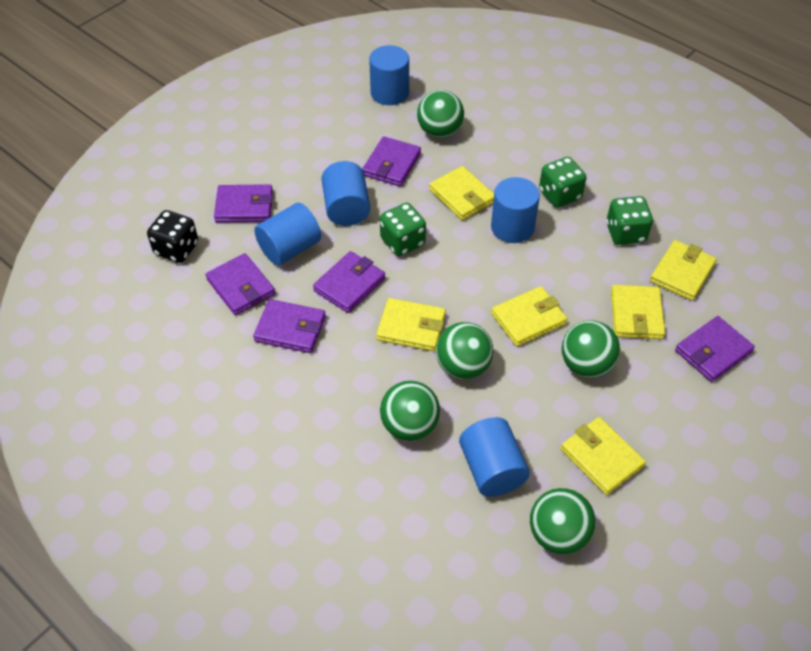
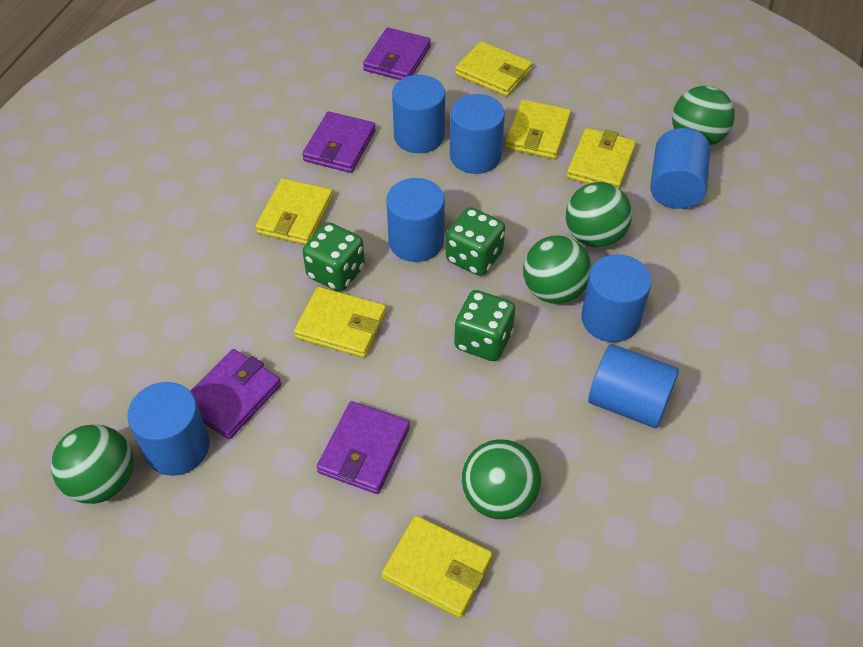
black dice: 1 -> 0
blue cylinder: 5 -> 7
purple wallet: 6 -> 4

